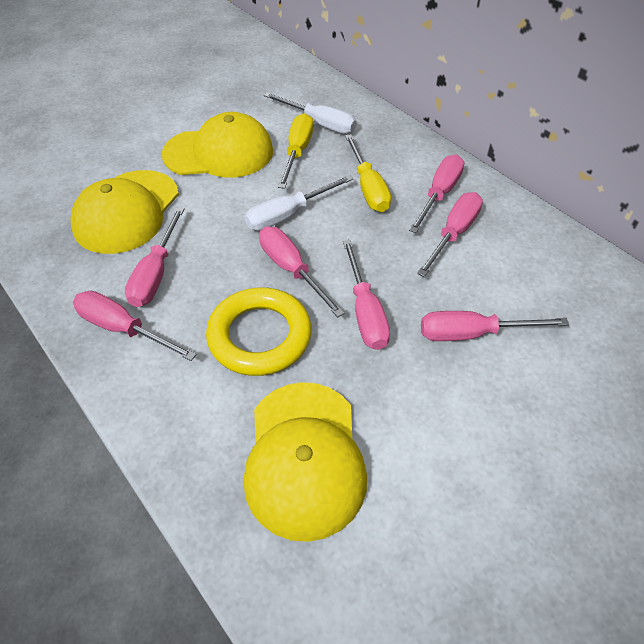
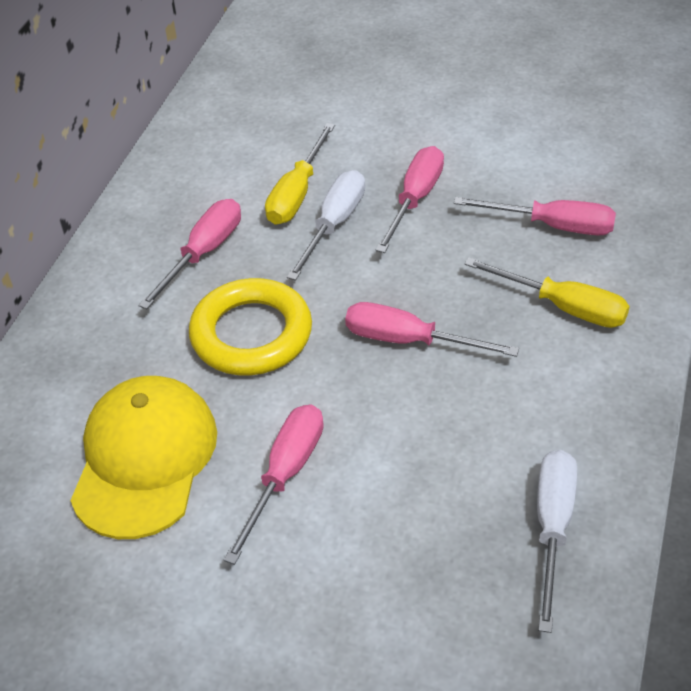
pink screwdriver: 7 -> 5
yellow cap: 3 -> 1

